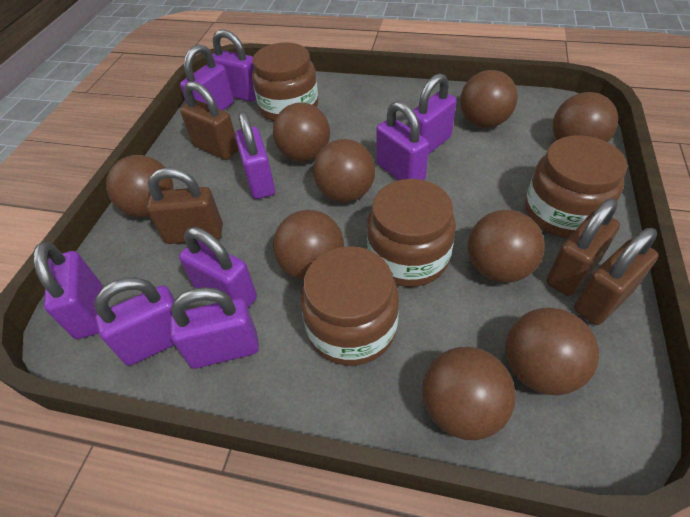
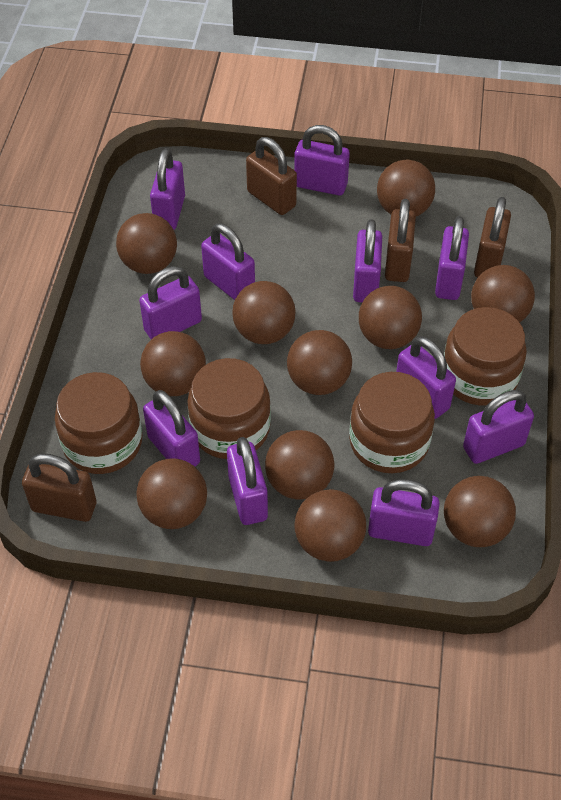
brown ball: 9 -> 11
purple padlock: 9 -> 11

